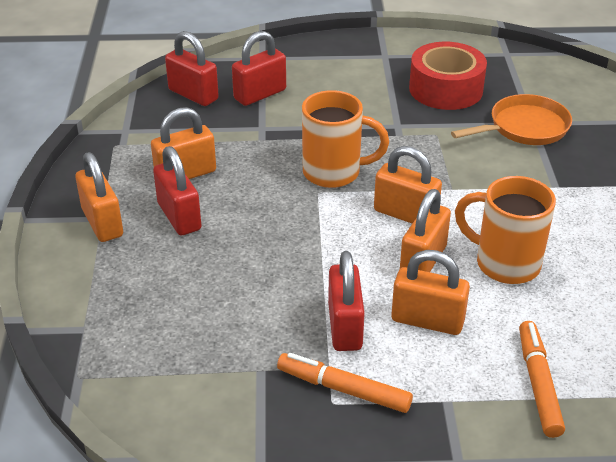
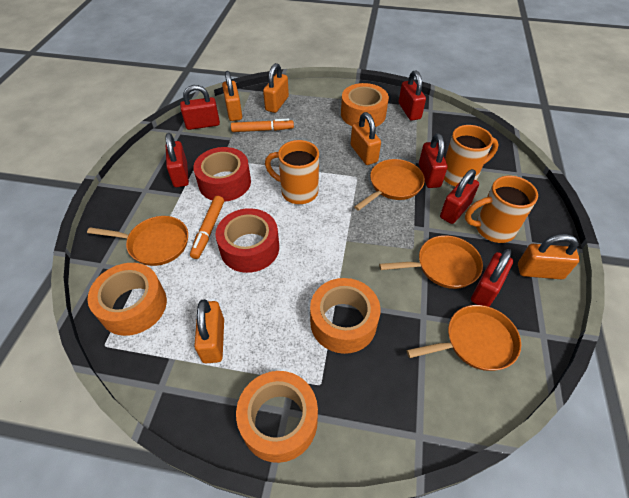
orange mug: 2 -> 3
orange pan: 1 -> 4
orange tape: 0 -> 4
red padlock: 4 -> 6
red tape: 1 -> 2

